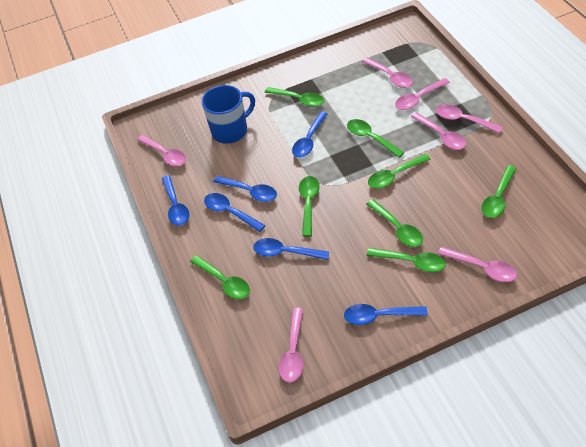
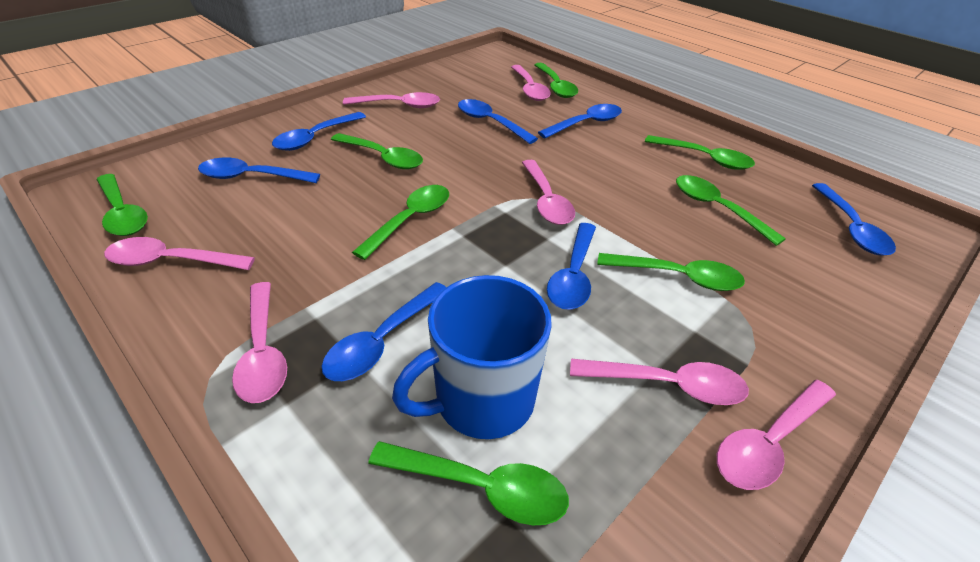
blue spoon: 6 -> 7

